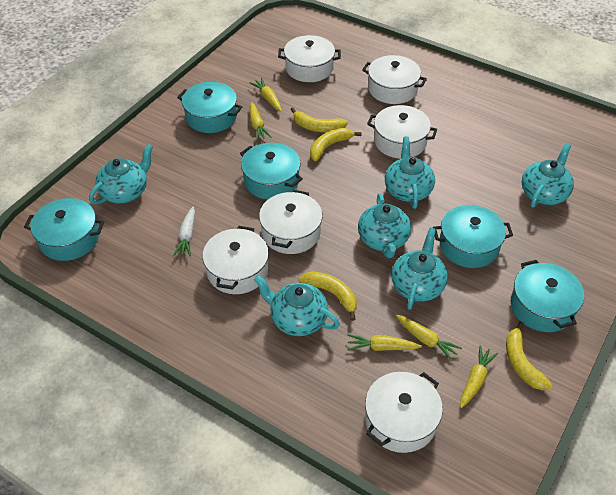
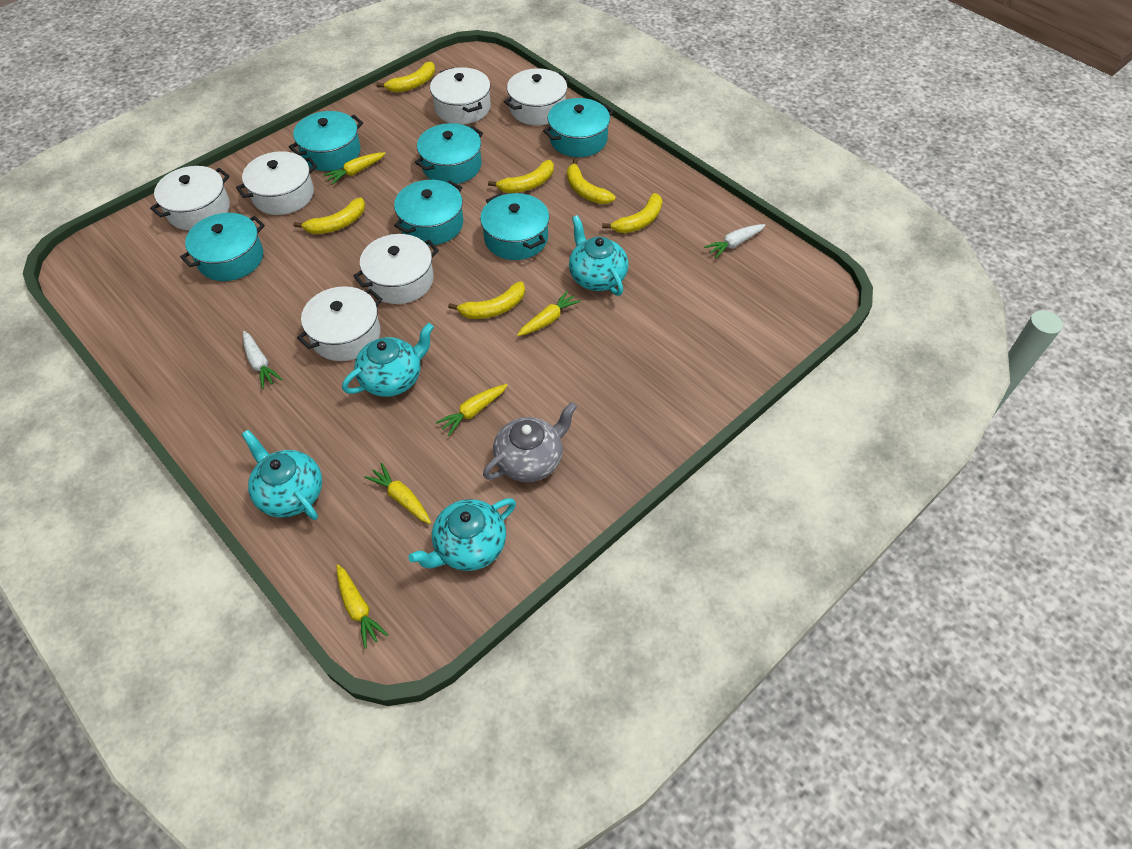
grey teapot: 0 -> 1
turquoise pot: 5 -> 6
turquoise teapot: 6 -> 4
white carrot: 1 -> 2
yellow banana: 4 -> 6

